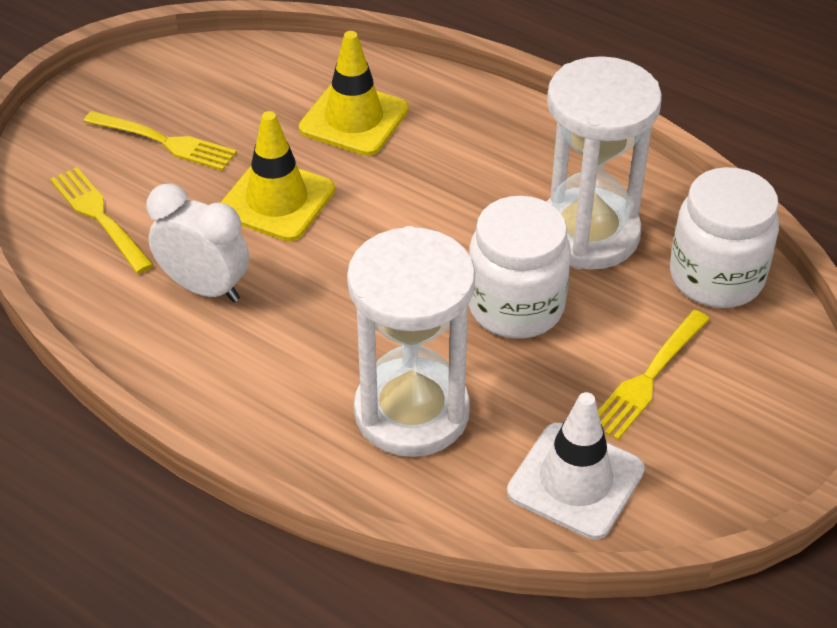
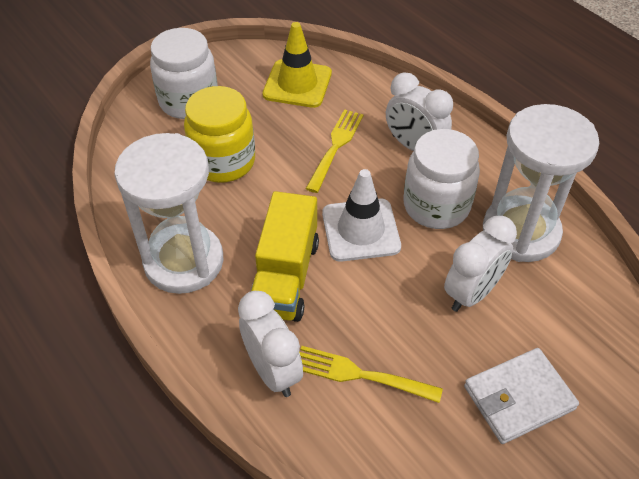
white clock: 1 -> 3
white wallet: 0 -> 1
yellow fork: 3 -> 2
yellow jar: 0 -> 1
yellow traffic cone: 2 -> 1
yellow truck: 0 -> 1

